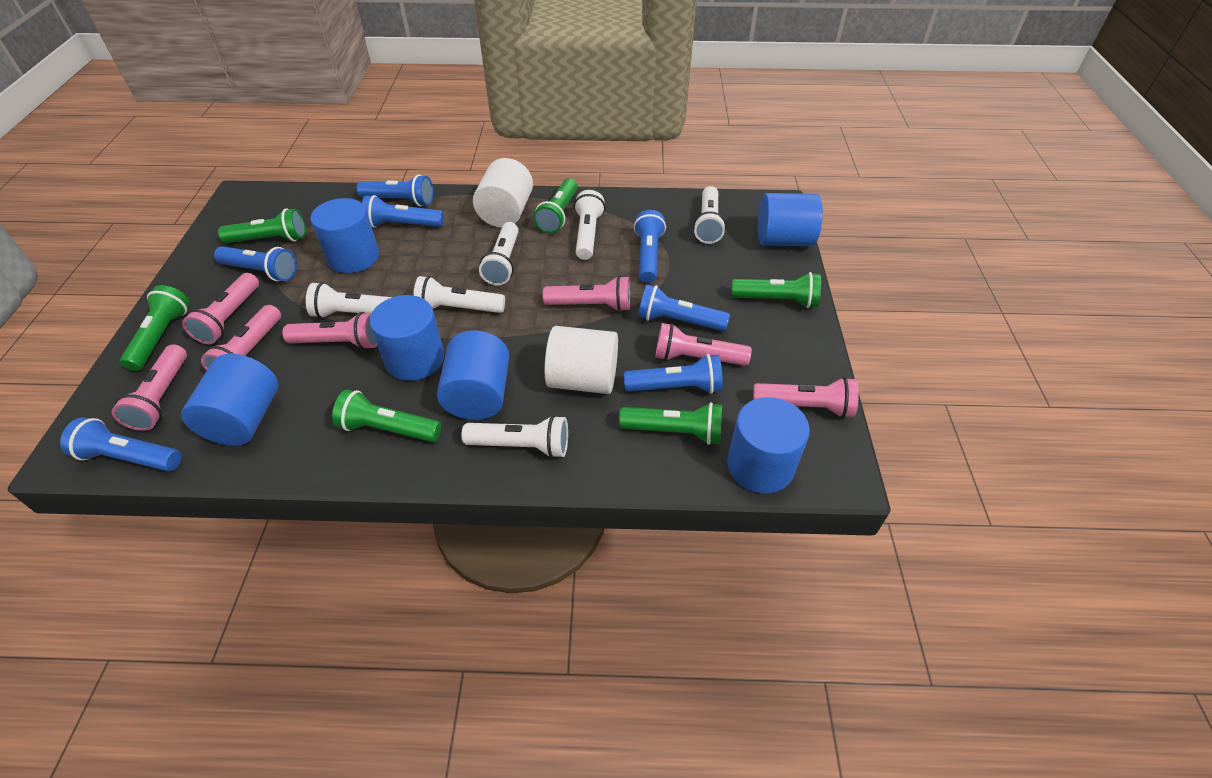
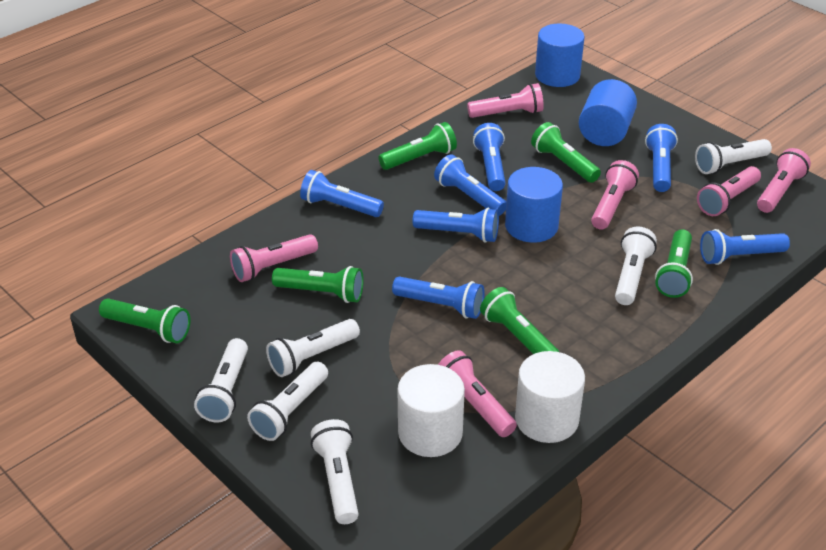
blue cylinder: 6 -> 3
pink flashlight: 7 -> 6

